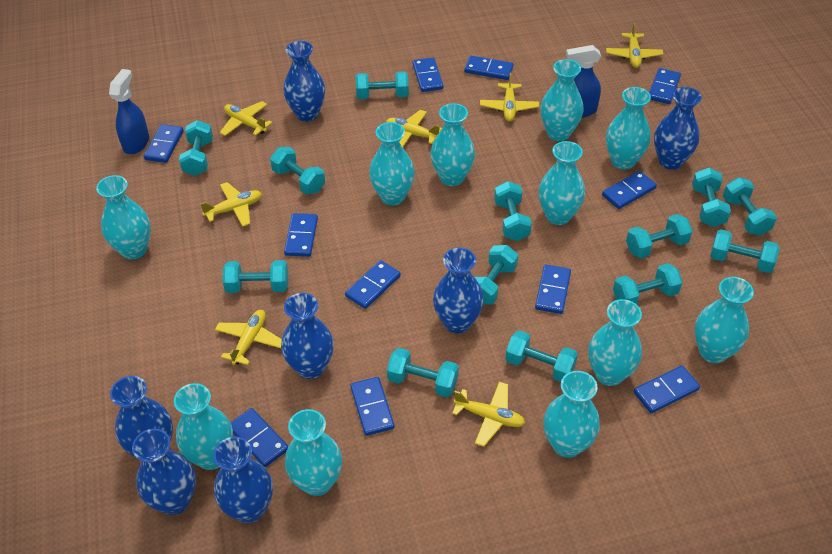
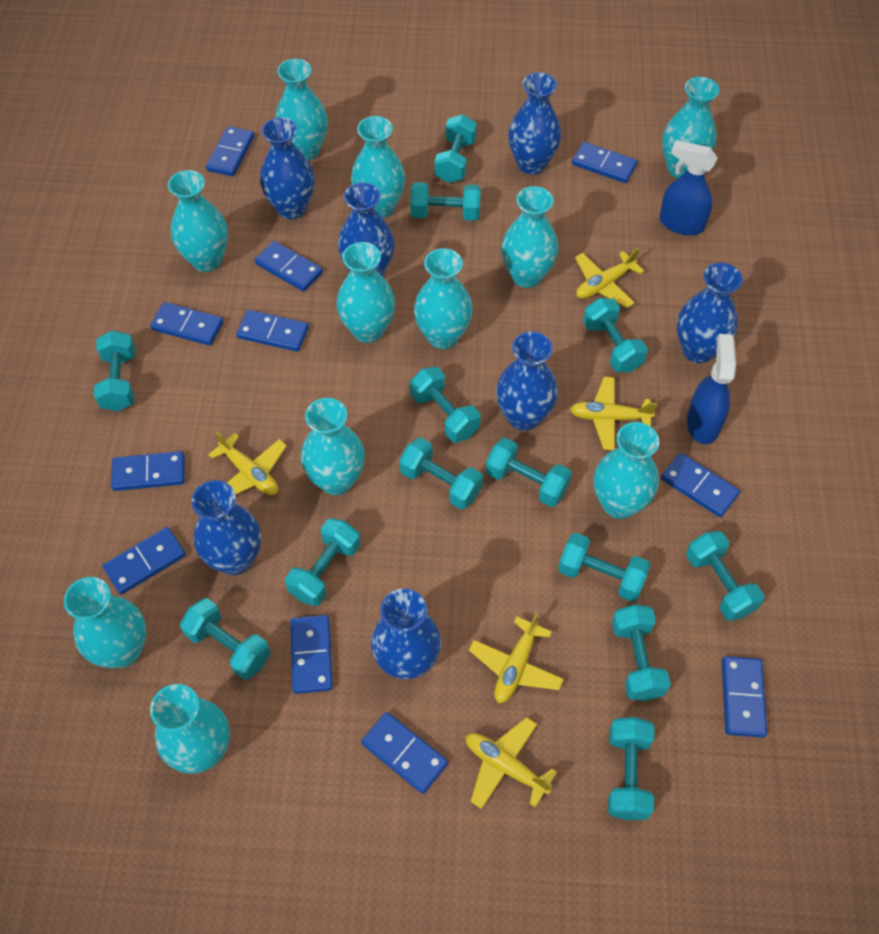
yellow plane: 7 -> 5

